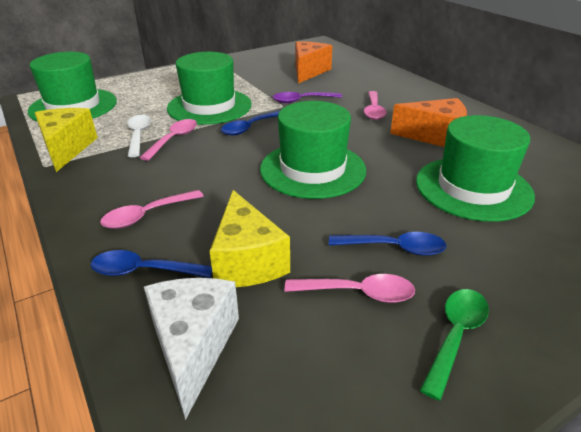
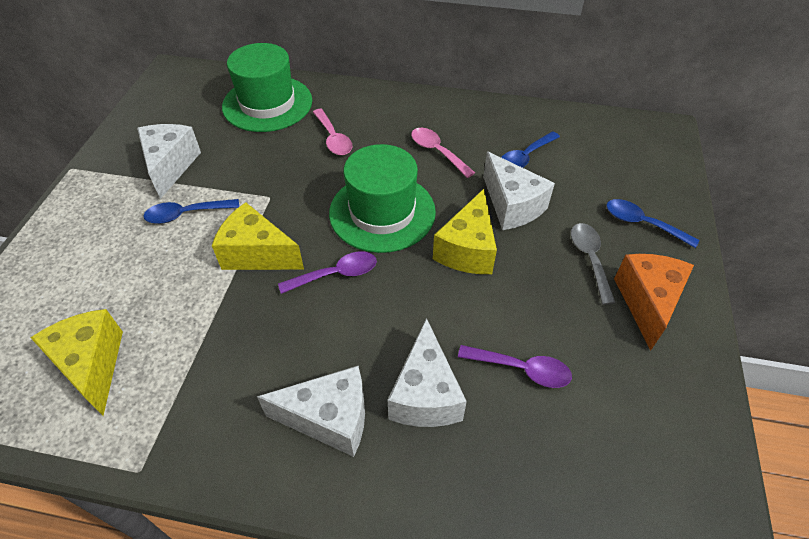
green hat: 4 -> 2
green spoon: 1 -> 0
grey spoon: 0 -> 1
orange cheese: 2 -> 1
pink spoon: 4 -> 2
purple spoon: 1 -> 2
white cheese: 1 -> 4
white spoon: 1 -> 0
yellow cheese: 2 -> 3

